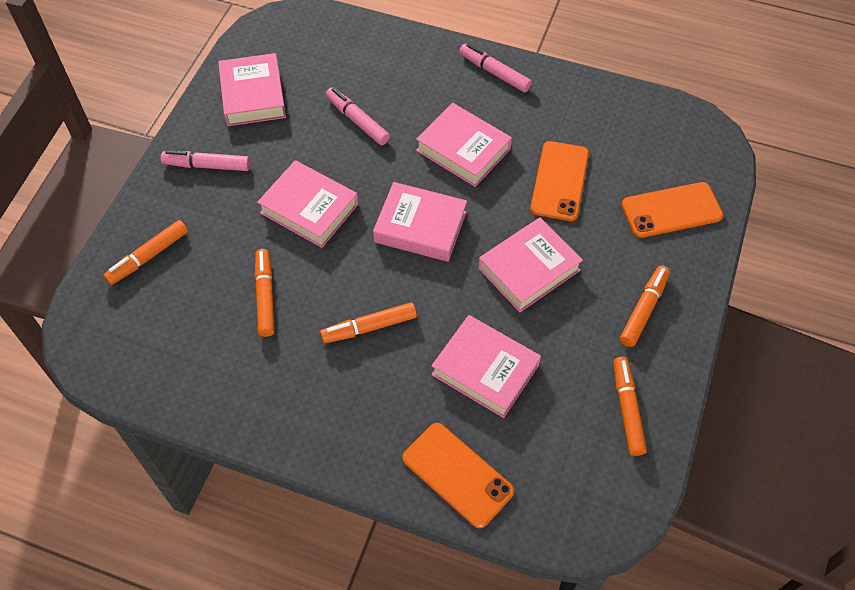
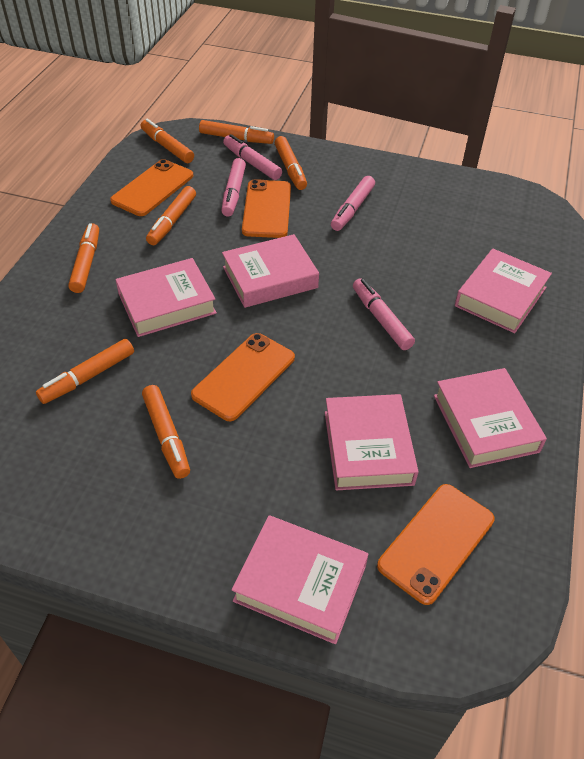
orange marker: 5 -> 7
orange phone: 3 -> 4
pink marker: 3 -> 4

